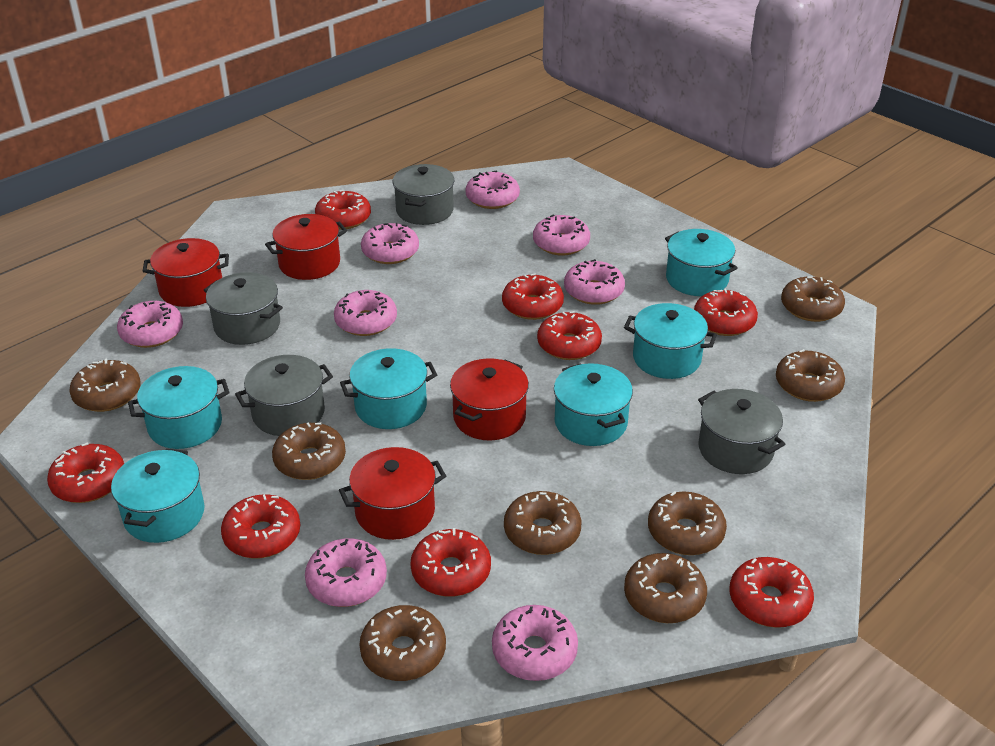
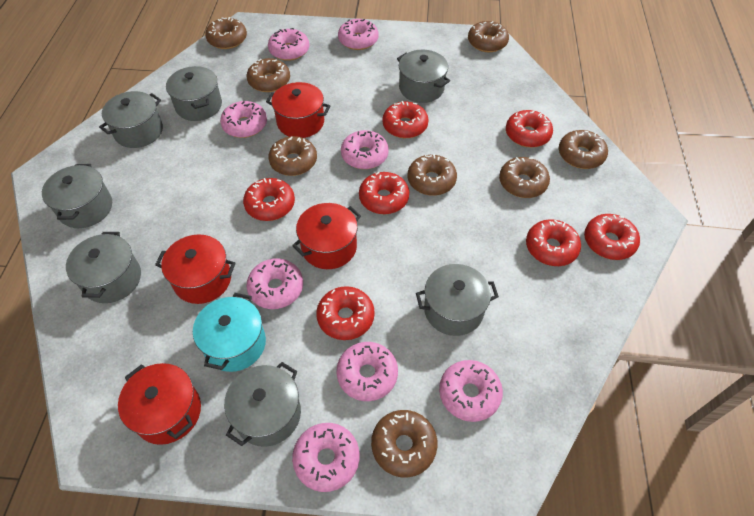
grey pot: 4 -> 7
red donut: 8 -> 7
turquoise pot: 6 -> 1

